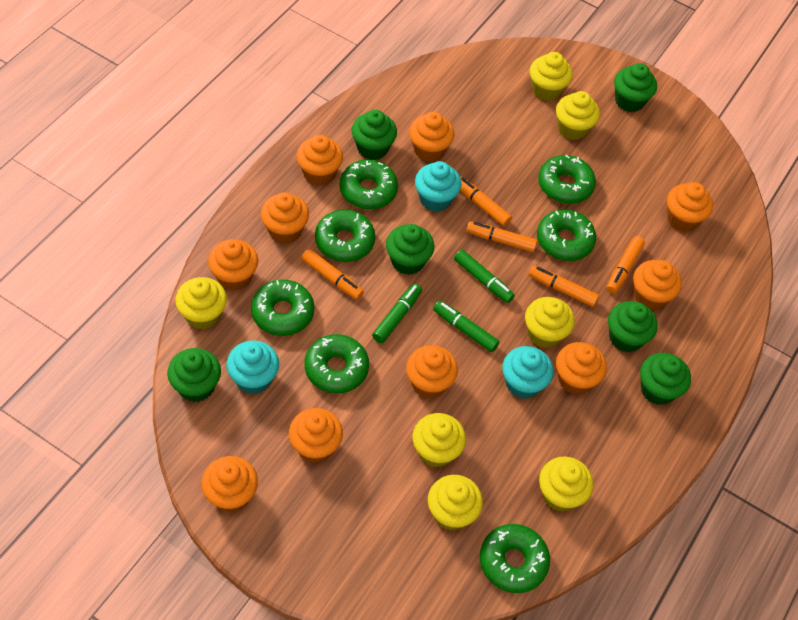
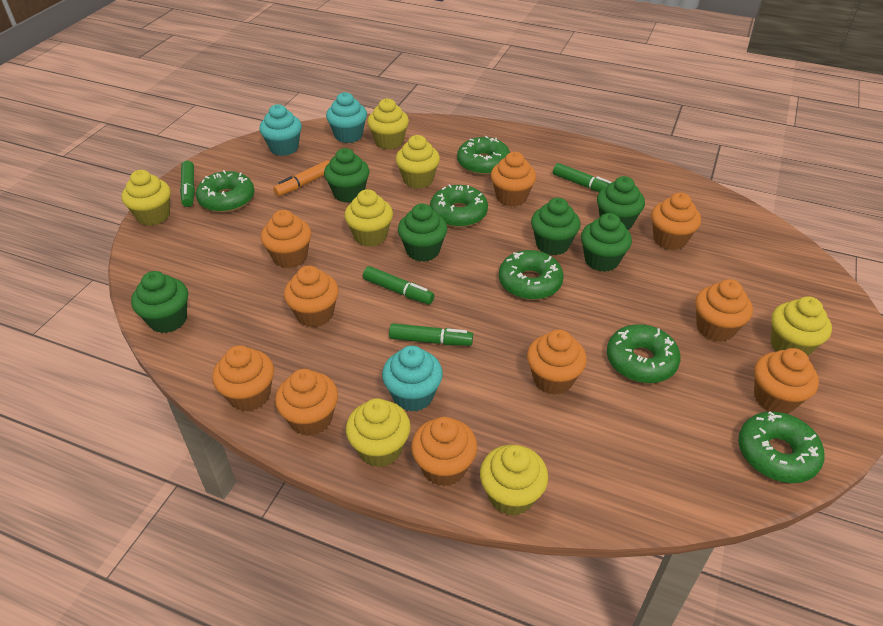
green donut: 7 -> 6
green marker: 3 -> 4
orange marker: 5 -> 1

